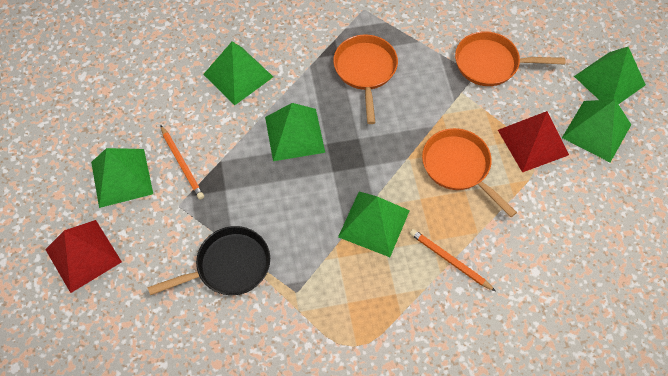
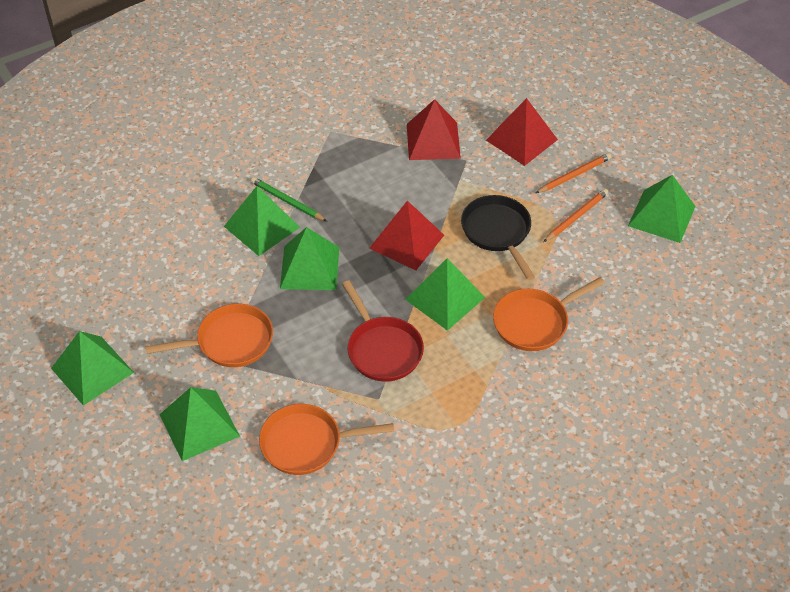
green pencil: 0 -> 1
red pan: 0 -> 1
red pyramid: 2 -> 3

